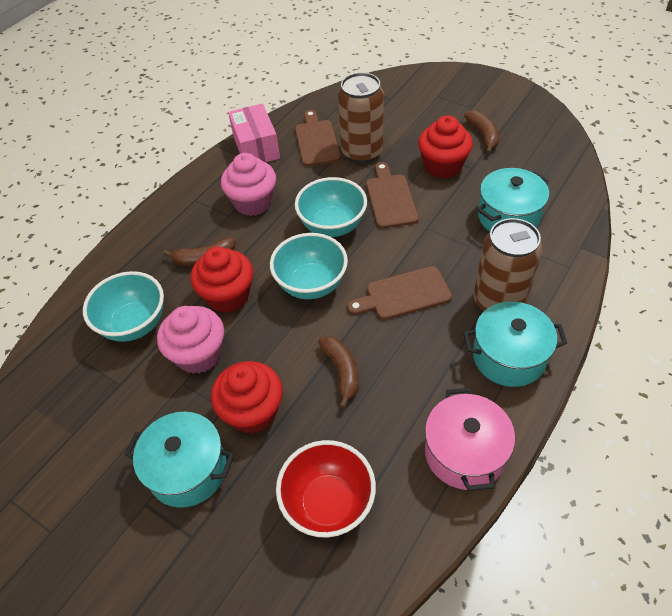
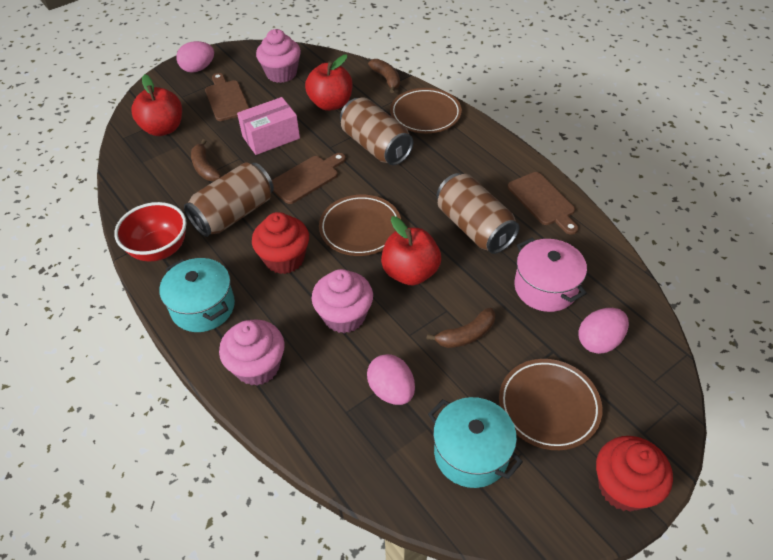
brown can: 2 -> 3
brown plate: 0 -> 3
pink cupcake: 2 -> 3
pink egg: 0 -> 3
red apple: 0 -> 3
red cupcake: 3 -> 2
turquoise bowl: 3 -> 0
turquoise pot: 3 -> 2

